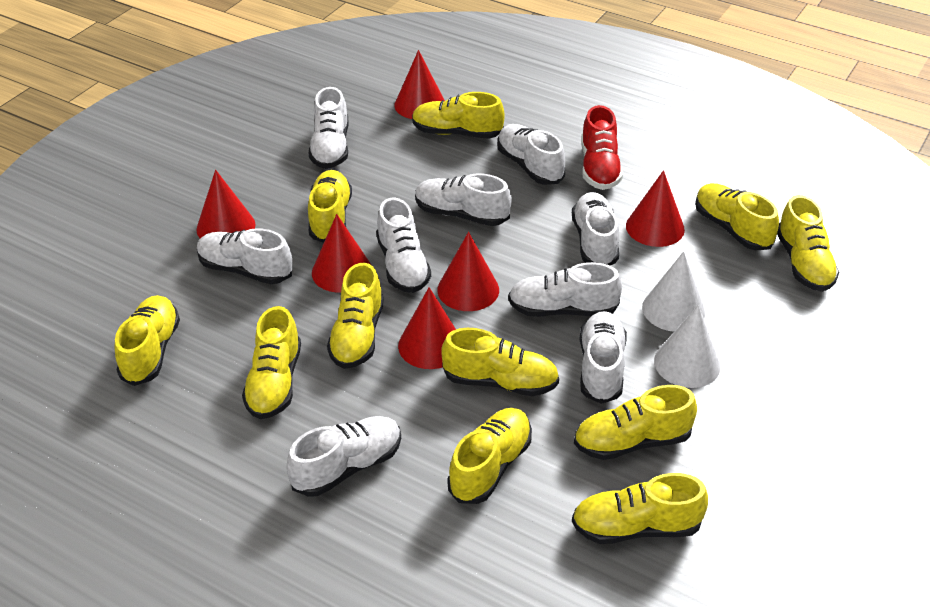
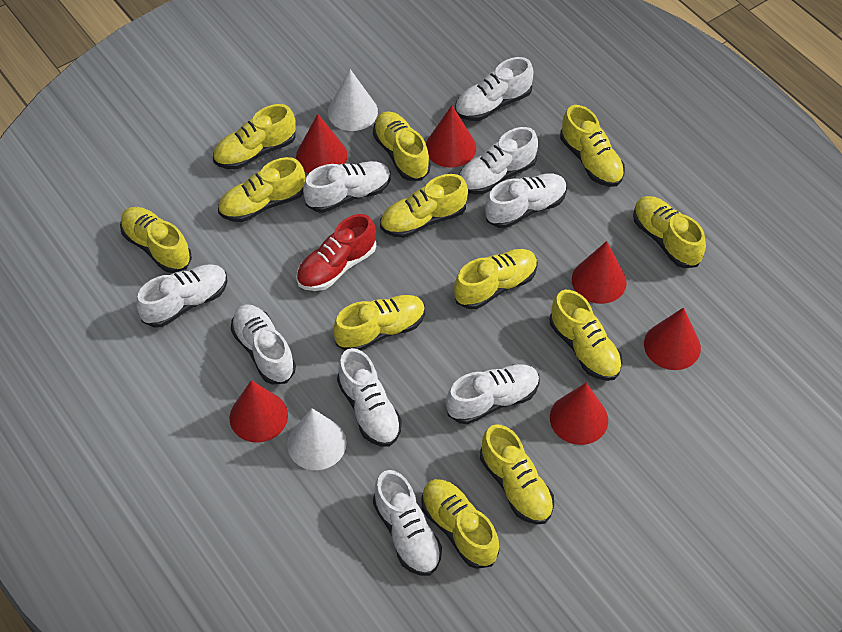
yellow shoe: 11 -> 12

